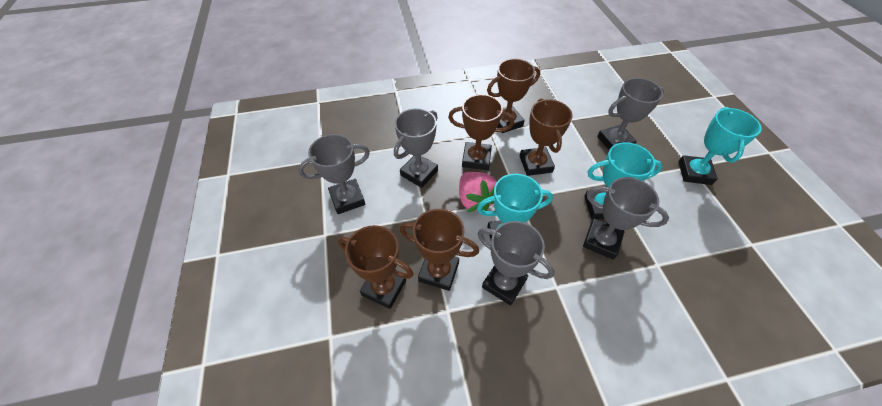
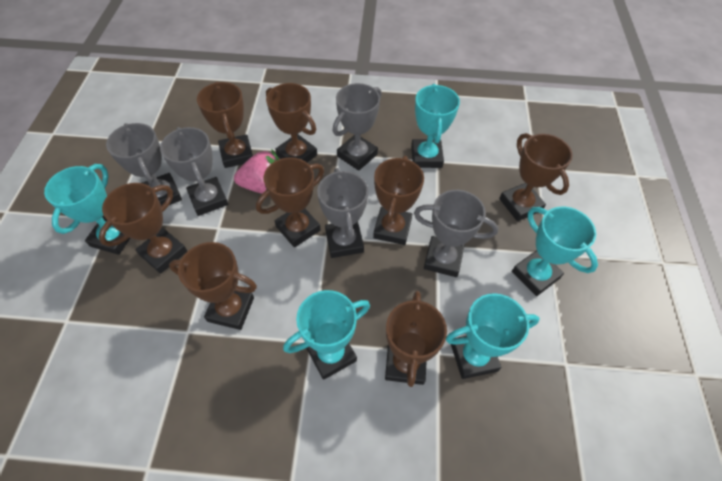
brown trophy: 5 -> 8
turquoise trophy: 3 -> 5

